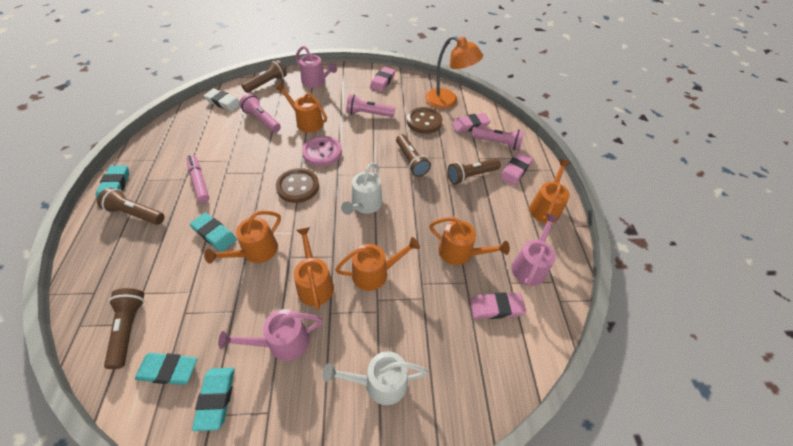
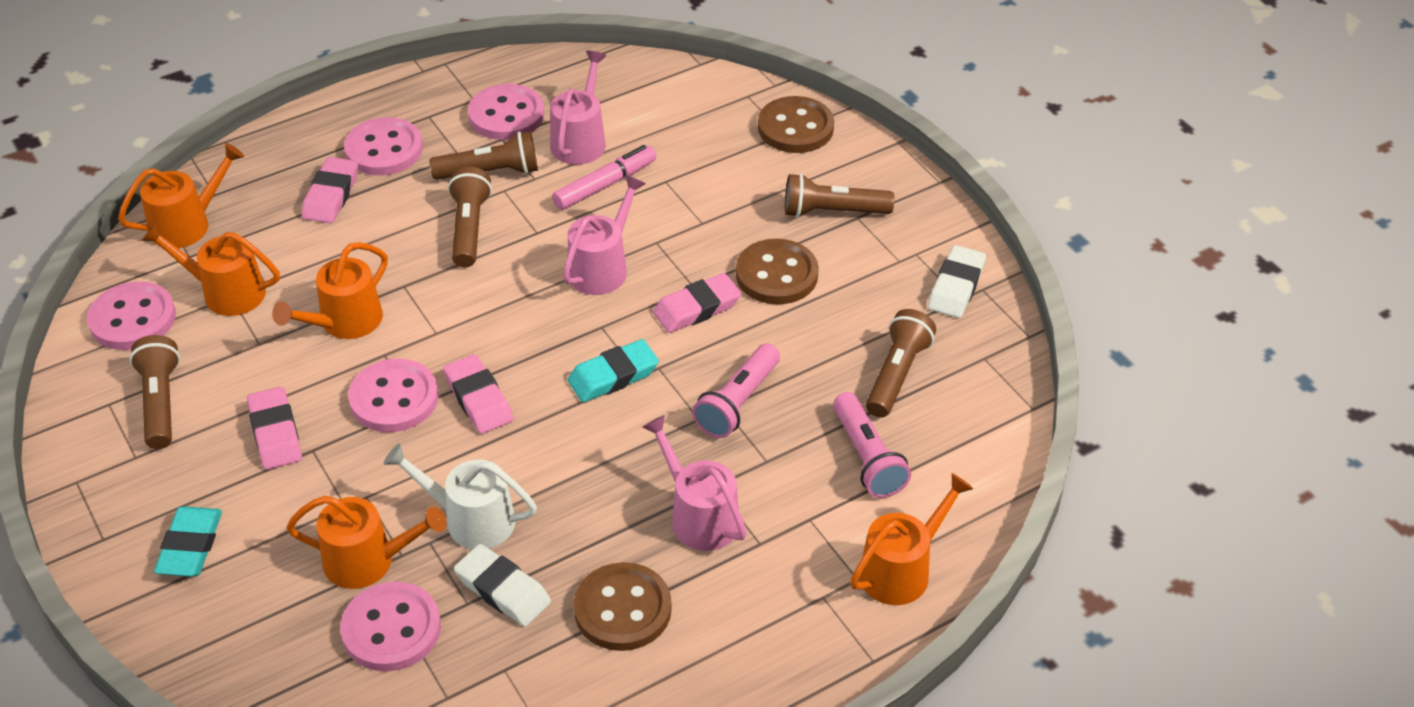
brown button: 2 -> 3
orange lamp: 1 -> 0
orange watering can: 6 -> 5
pink button: 1 -> 5
pink flashlight: 3 -> 2
turquoise eraser: 4 -> 2
white eraser: 1 -> 2
white watering can: 2 -> 1

